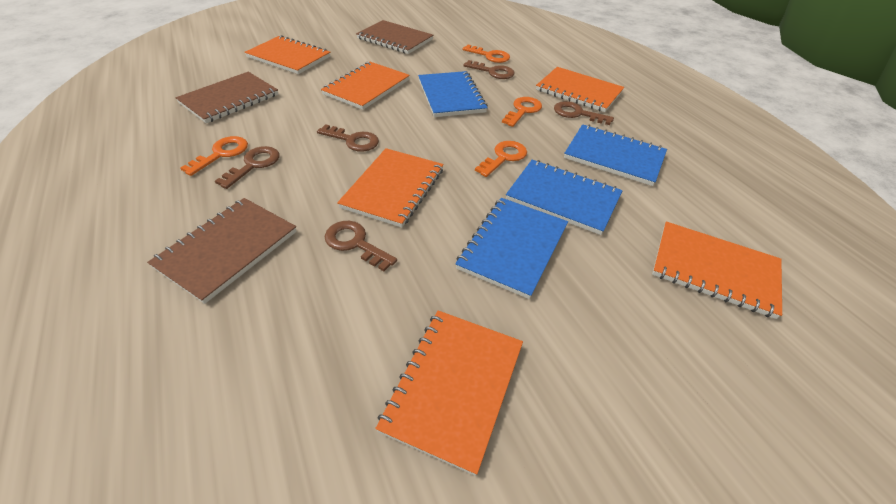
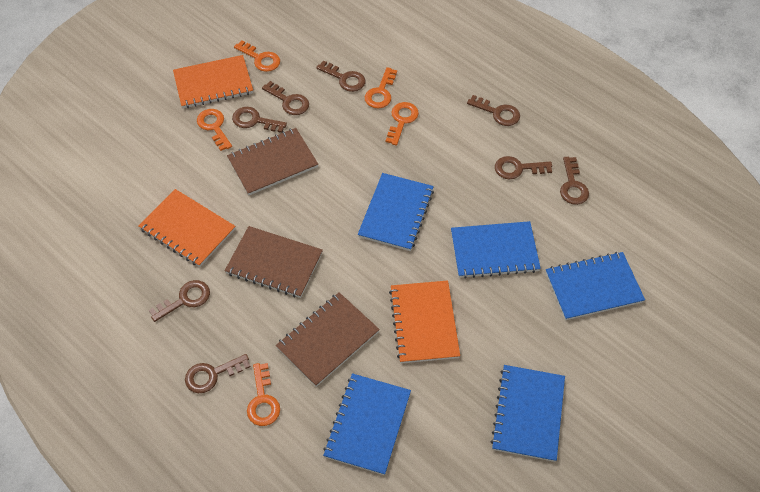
blue notebook: 4 -> 5
brown key: 5 -> 8
orange key: 4 -> 5
orange notebook: 6 -> 3

